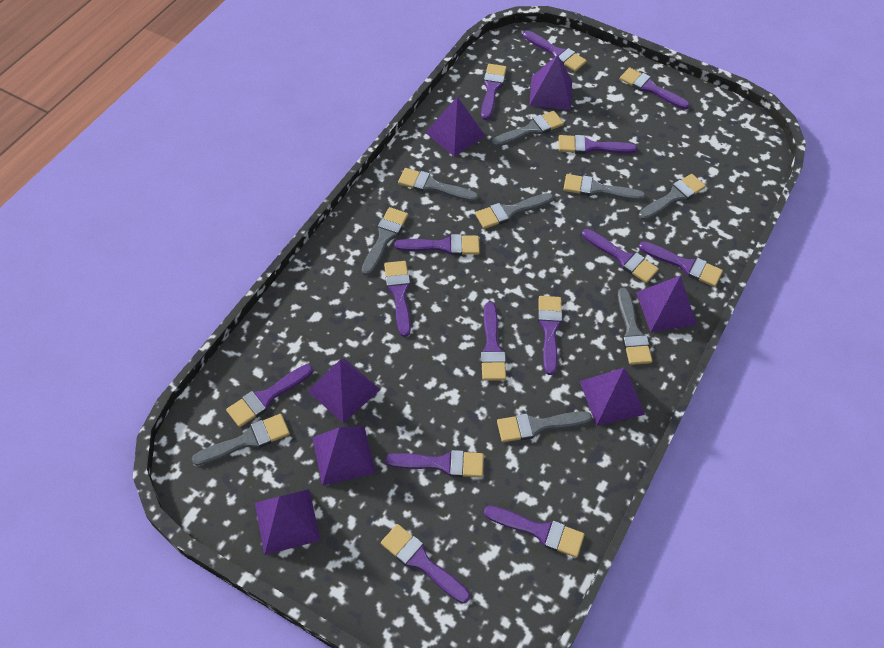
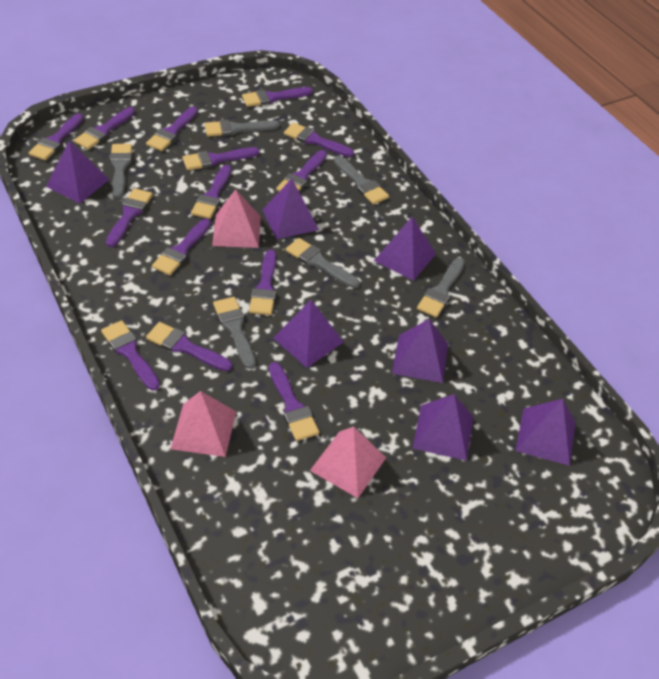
grey brush: 9 -> 6
pink pyramid: 0 -> 3

